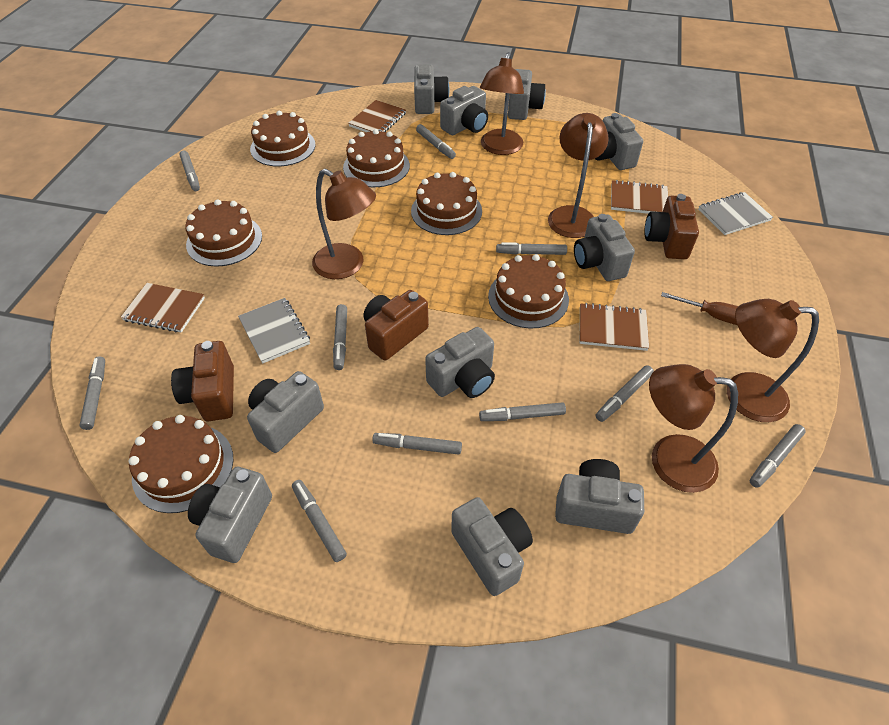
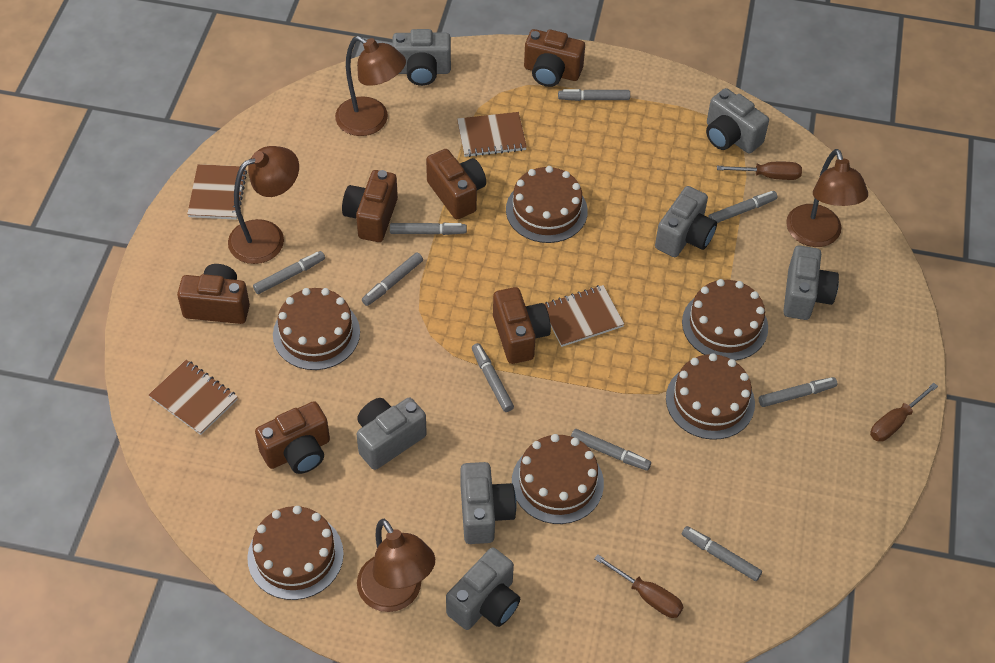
brown camera: 3 -> 6
brown lamp: 5 -> 4
brown screwdriver: 1 -> 3
grey camera: 10 -> 7
grey marker: 10 -> 9
grey notebook: 2 -> 0

